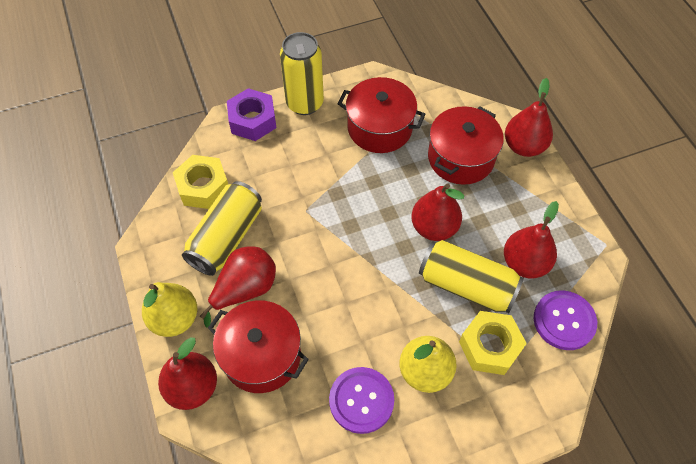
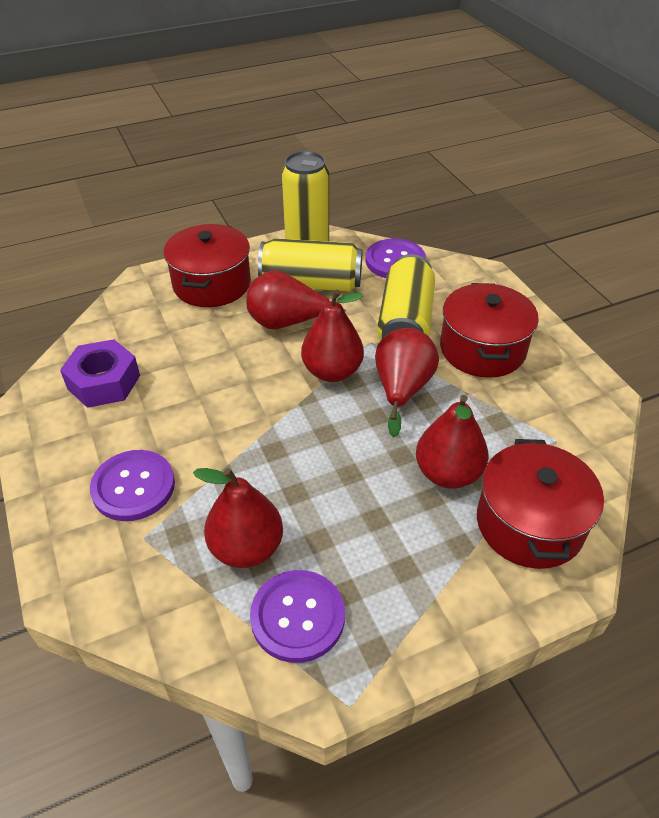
purple button: 2 -> 3
yellow nut: 2 -> 0
yellow pear: 2 -> 0

